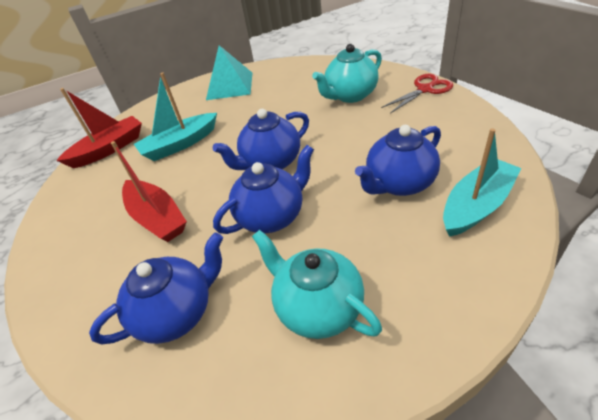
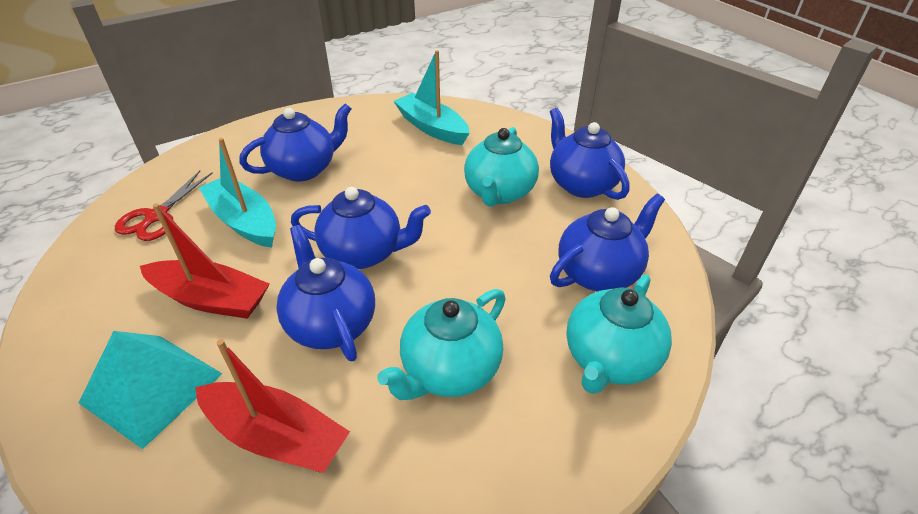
blue teapot: 4 -> 5
turquoise teapot: 2 -> 3

